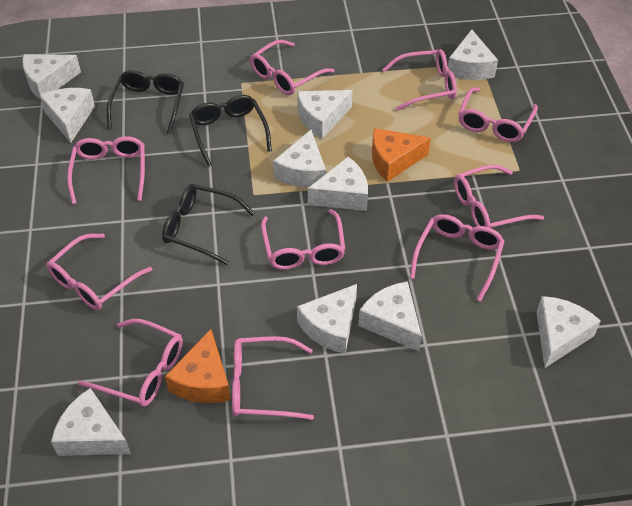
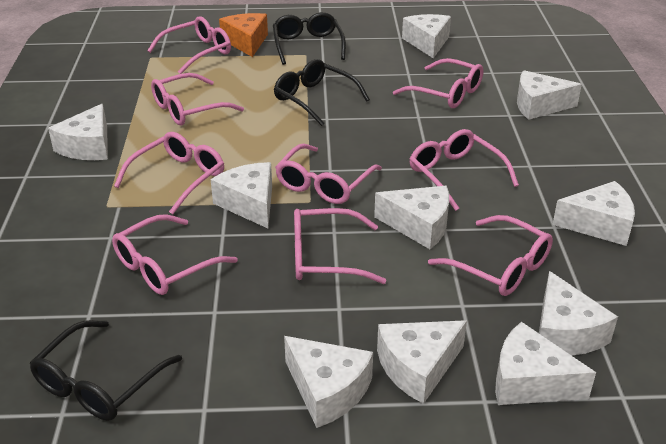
orange cheese: 2 -> 1
pink glasses: 10 -> 9

